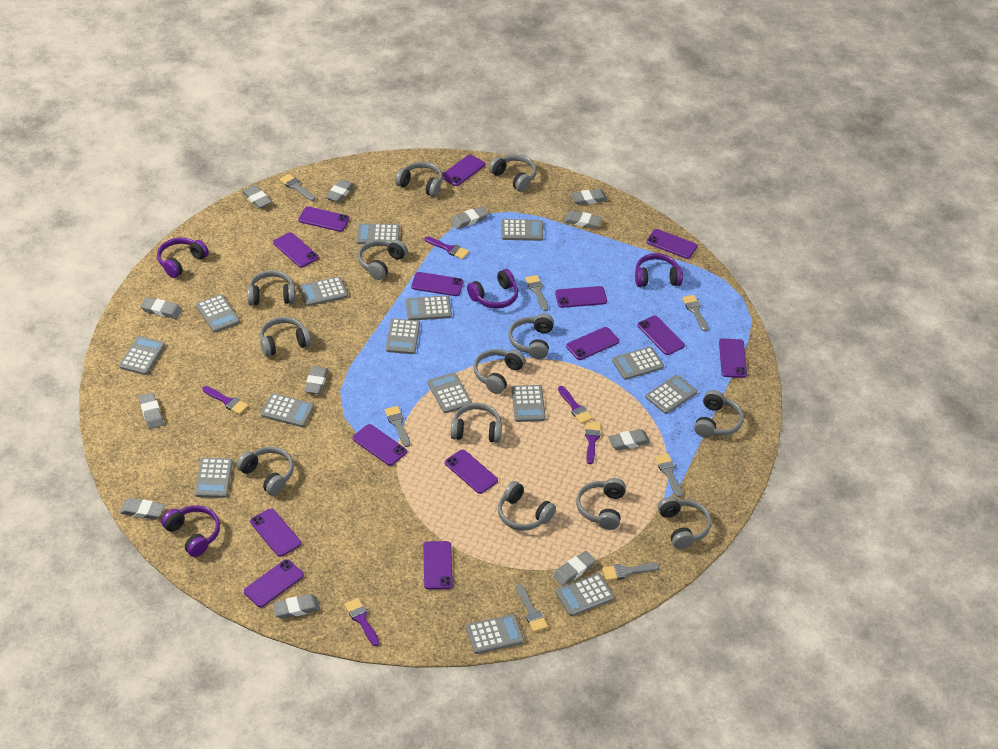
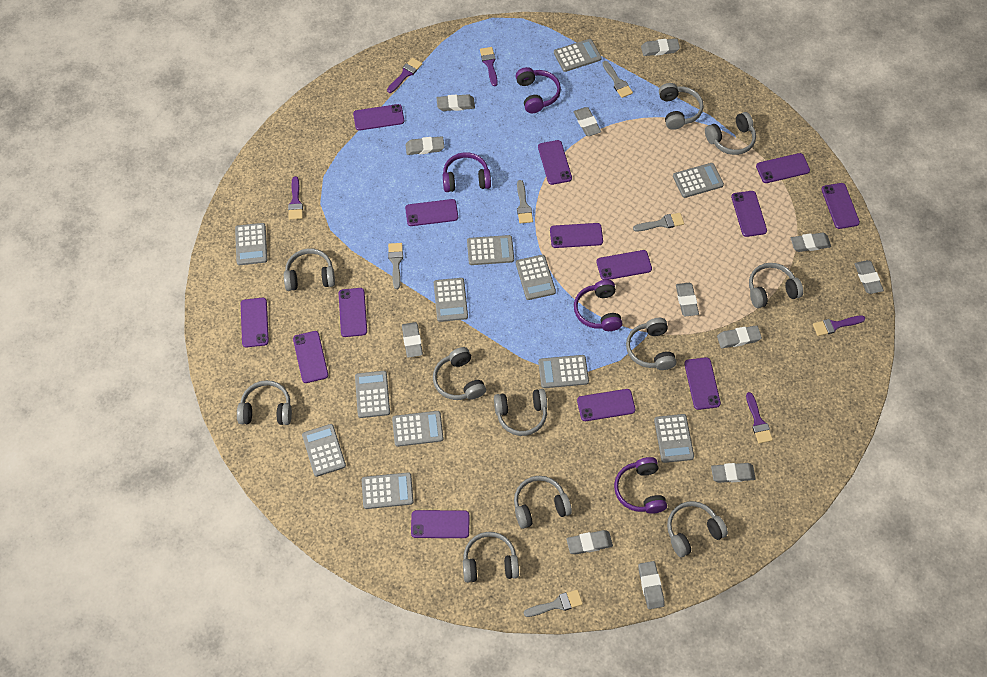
grey brush: 7 -> 5
grey calculator: 15 -> 12
grey headphones: 13 -> 11

